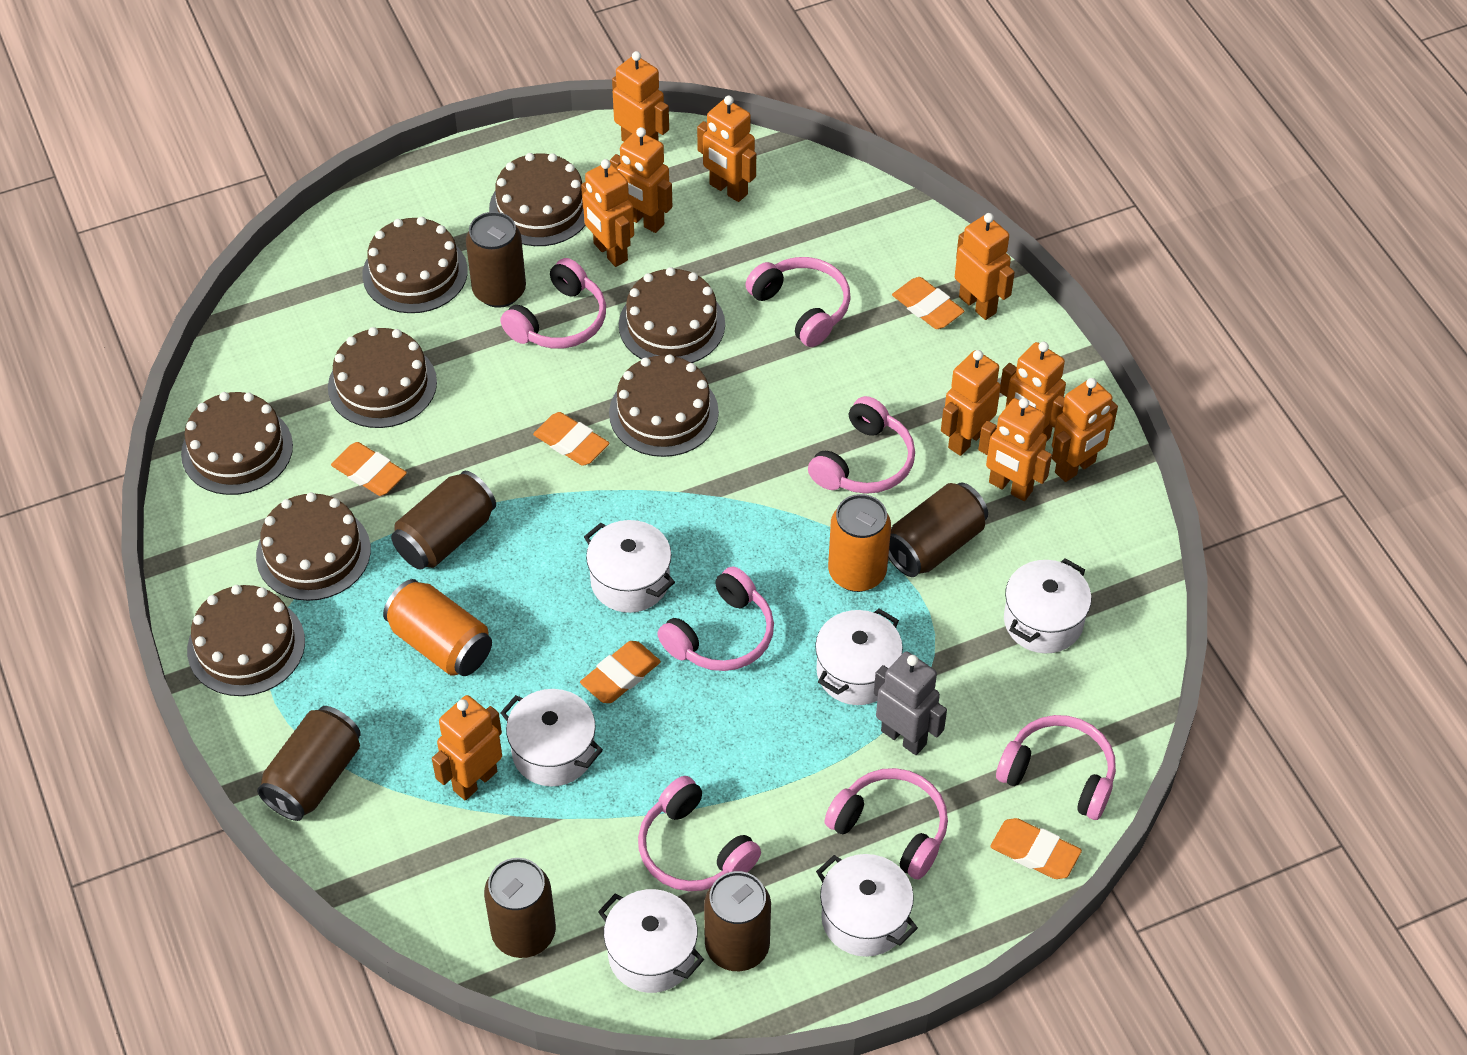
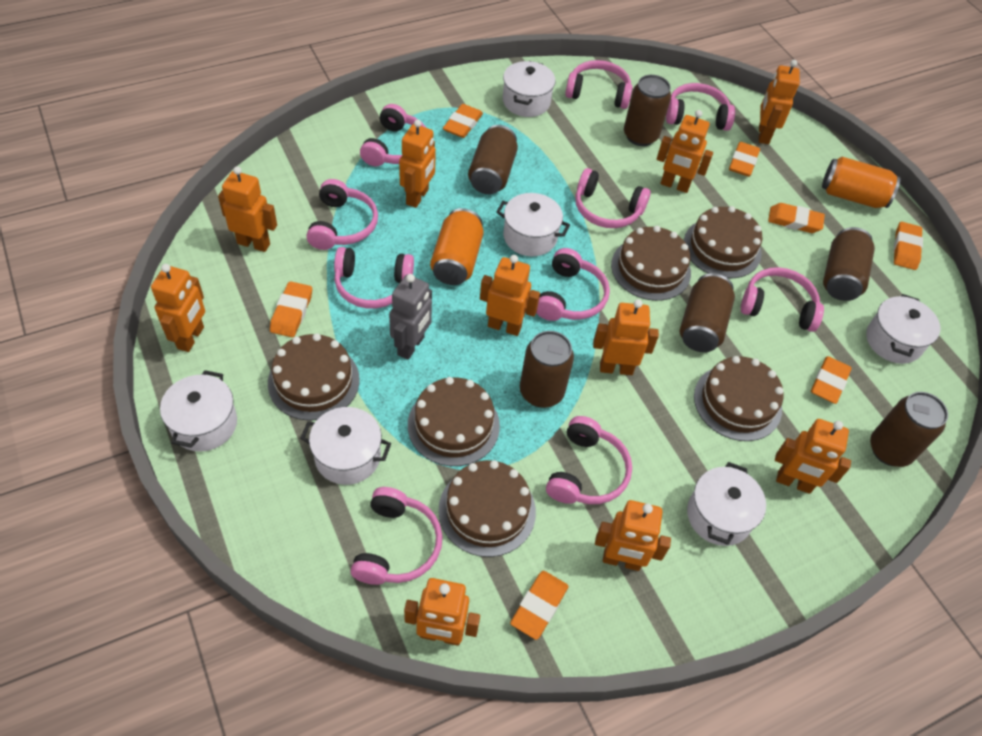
brown cake: 8 -> 6
orange eraser: 5 -> 7
pink headphones: 7 -> 10

